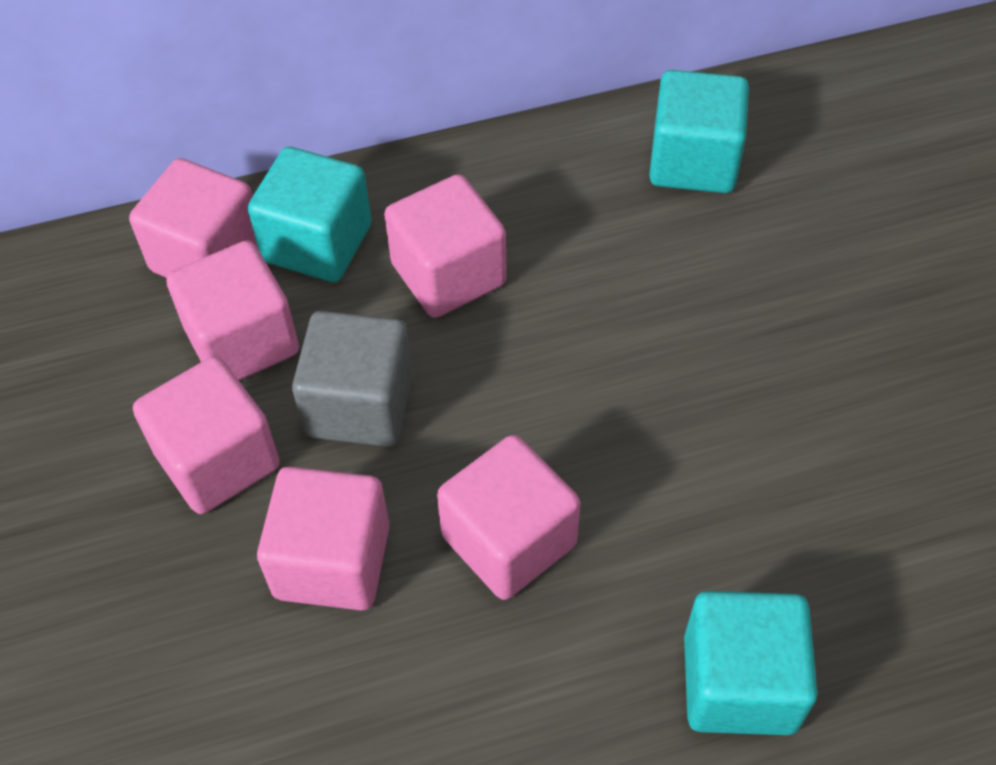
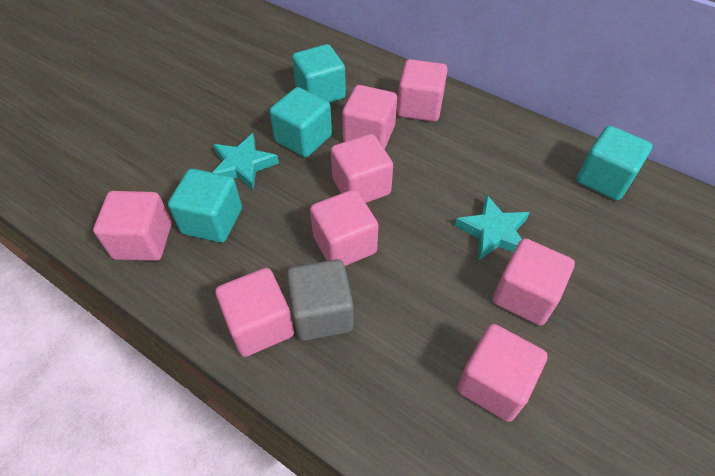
pink cube: 6 -> 8
turquoise cube: 3 -> 4
turquoise star: 0 -> 2

